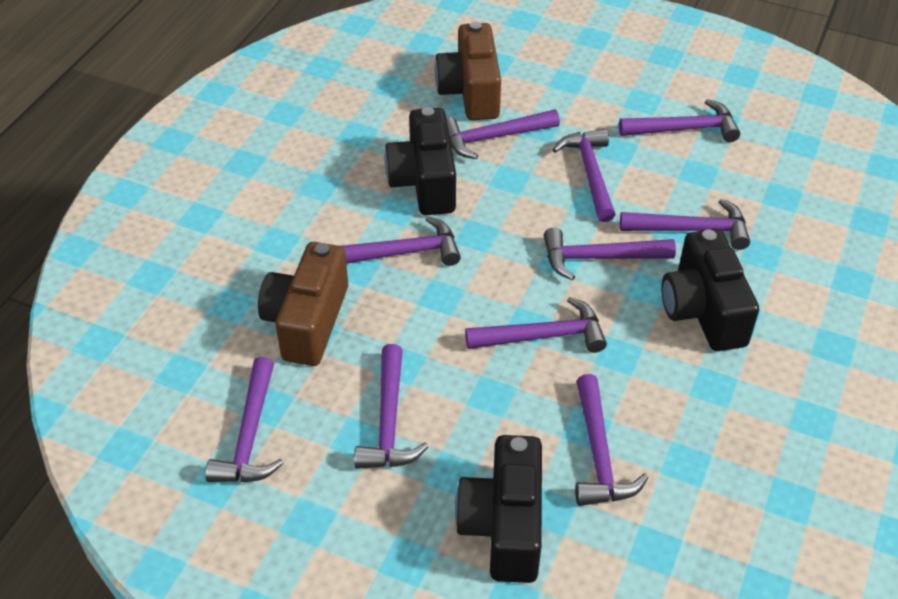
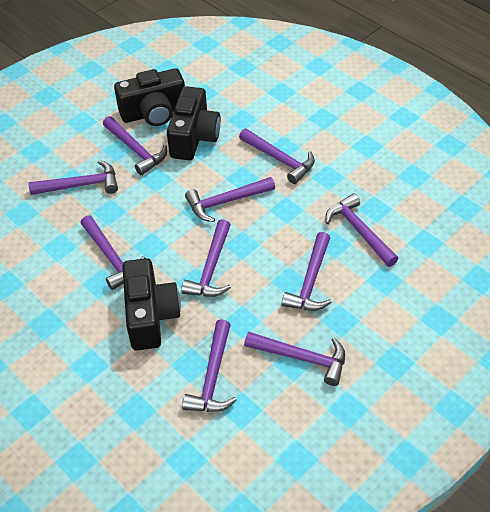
brown camera: 2 -> 0

